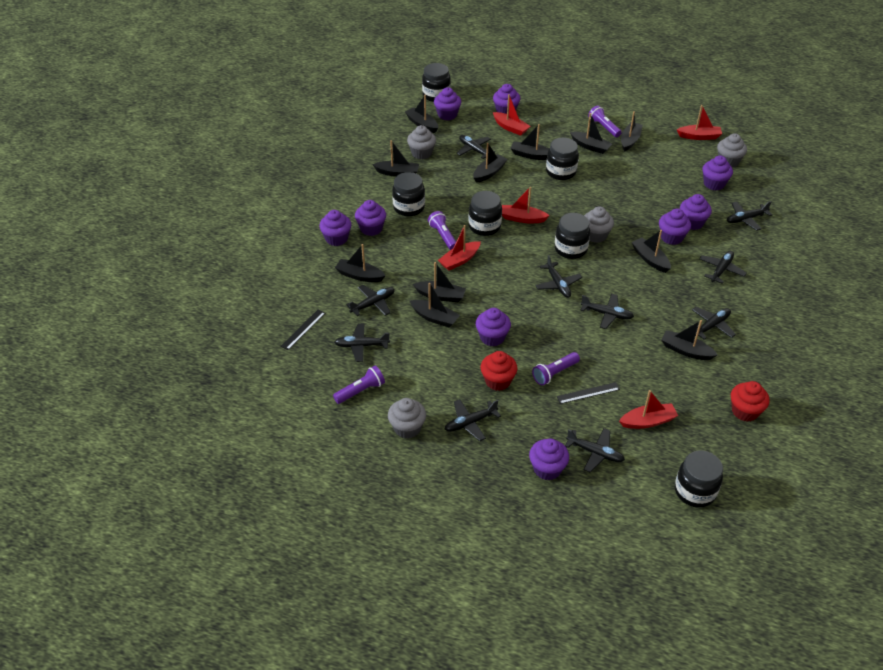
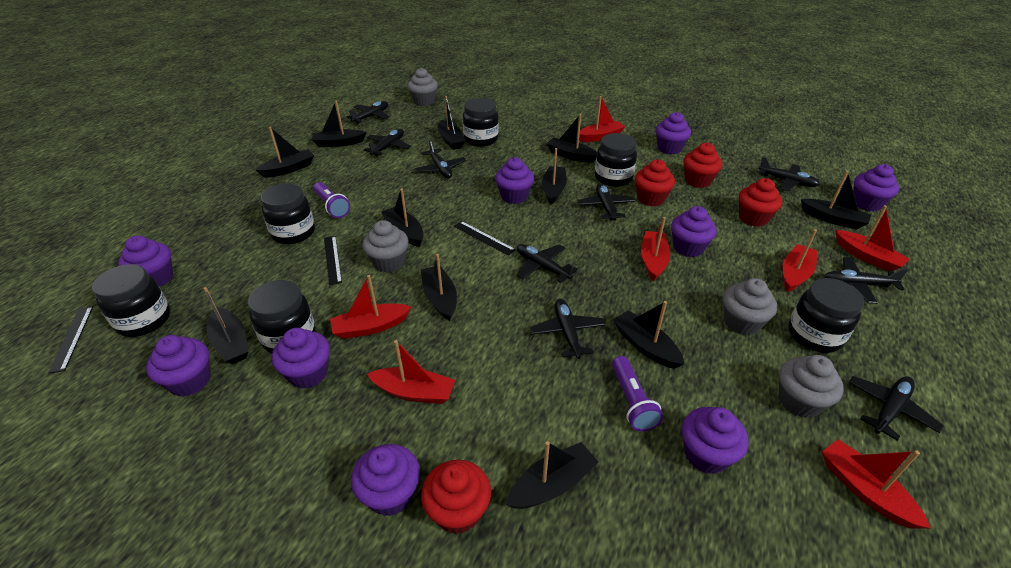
black plane: 10 -> 9
black ruler: 2 -> 3
purple flashlight: 4 -> 2
red boat: 5 -> 7
red cupcake: 2 -> 4

